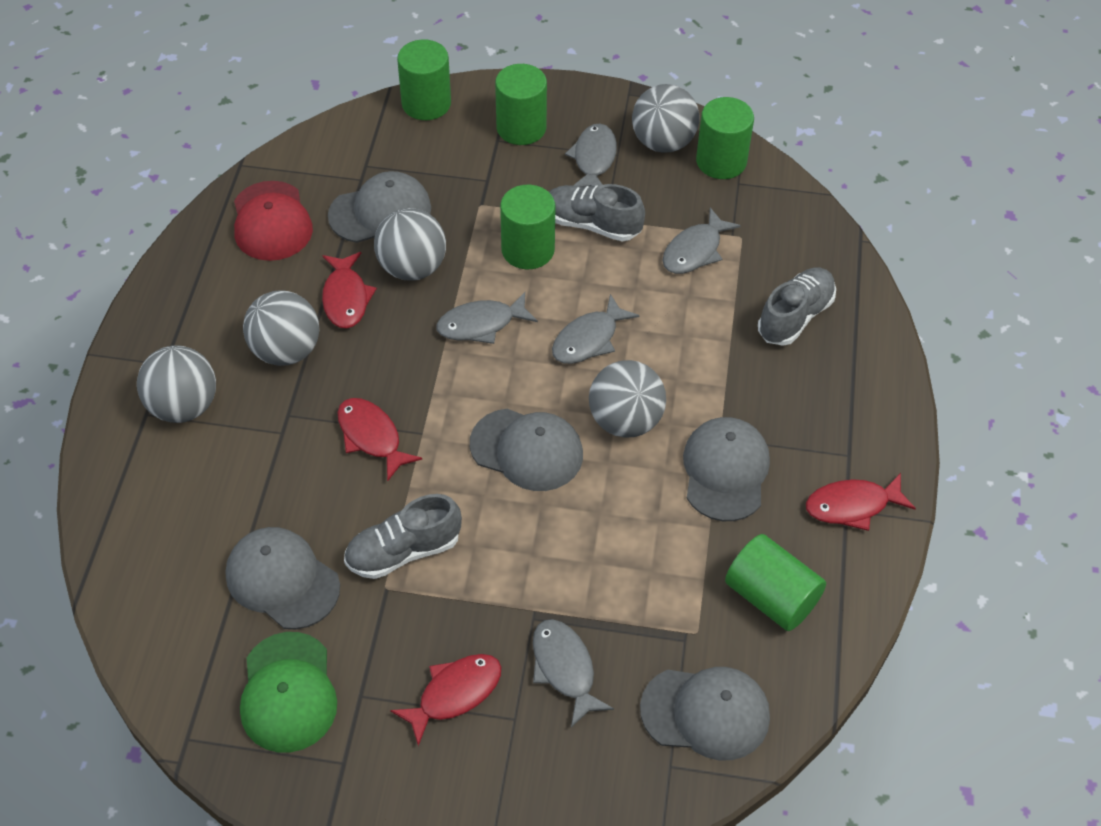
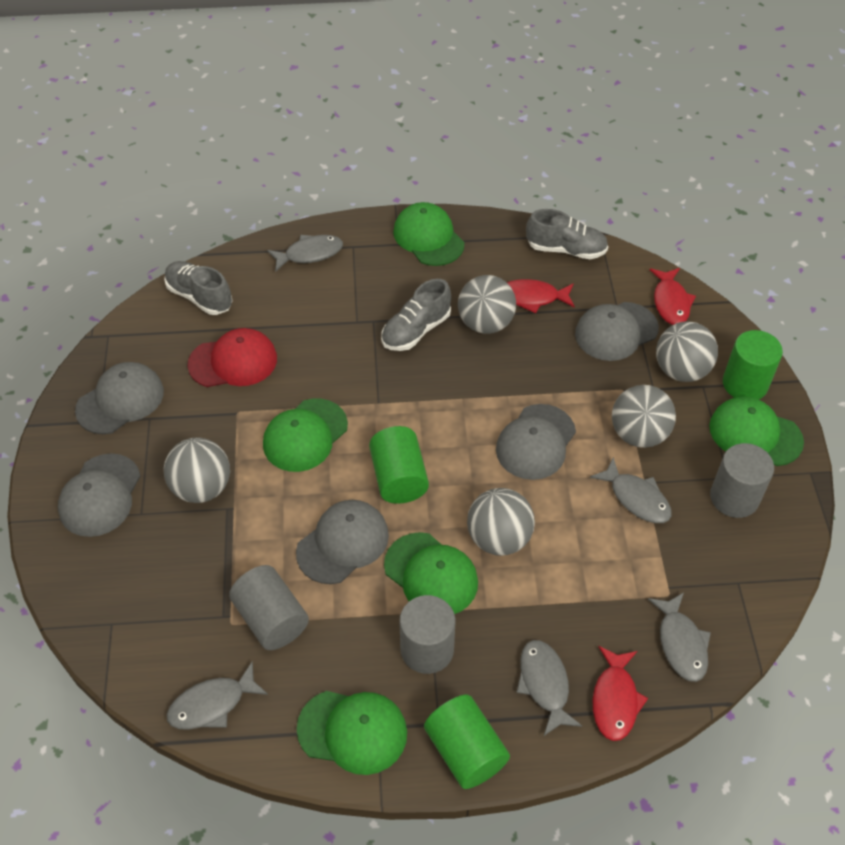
green cap: 1 -> 5
green cylinder: 5 -> 3
grey cylinder: 0 -> 3
red fish: 4 -> 3

